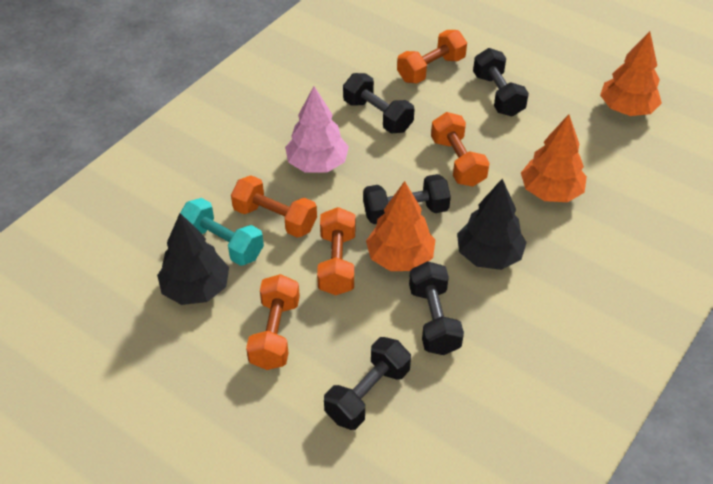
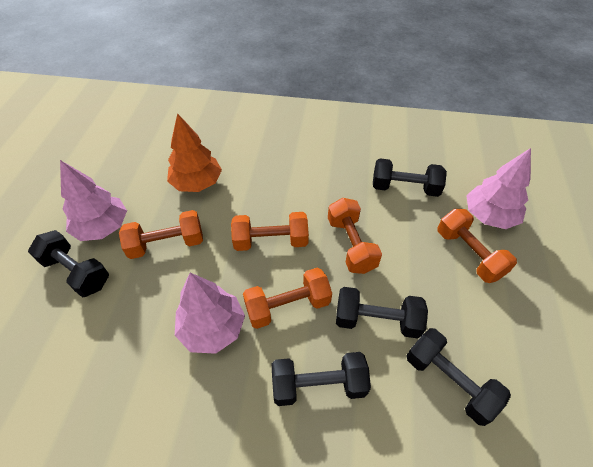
black tree: 2 -> 0
orange tree: 3 -> 1
pink tree: 1 -> 3
turquoise dumbbell: 1 -> 0

